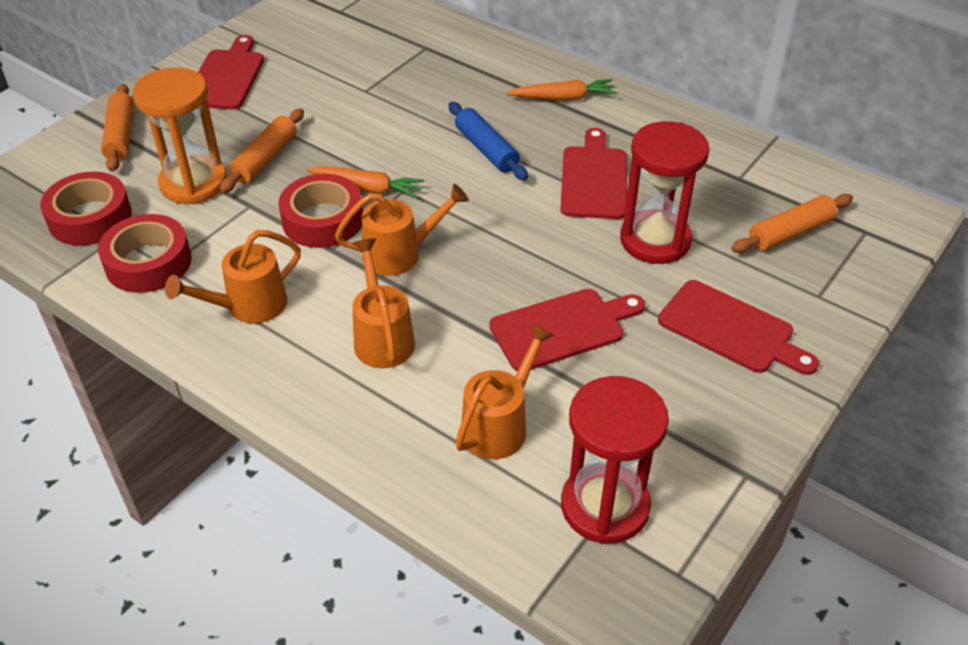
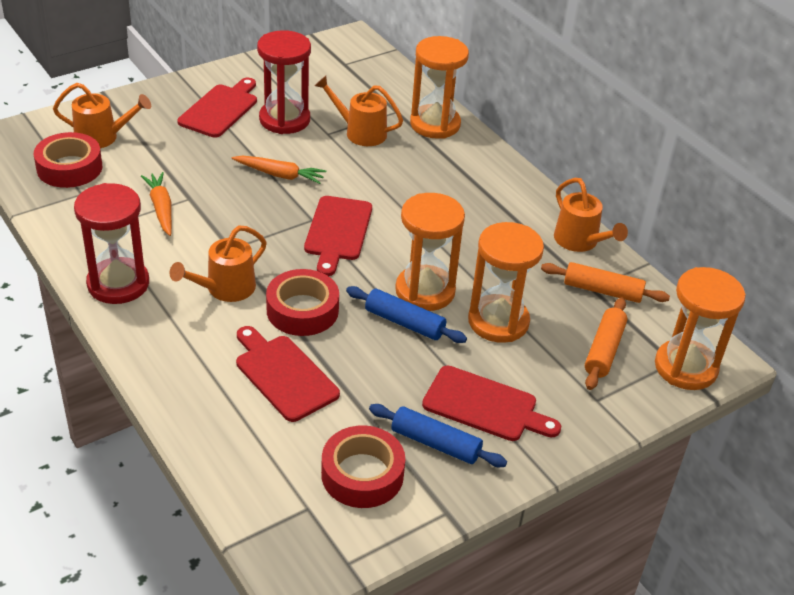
blue rolling pin: 1 -> 2
orange hourglass: 1 -> 4
orange rolling pin: 3 -> 2

